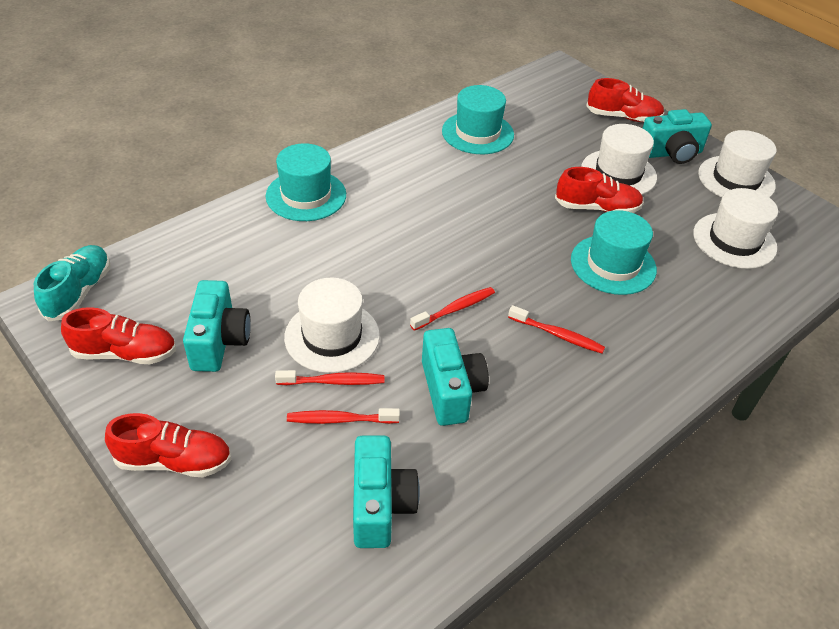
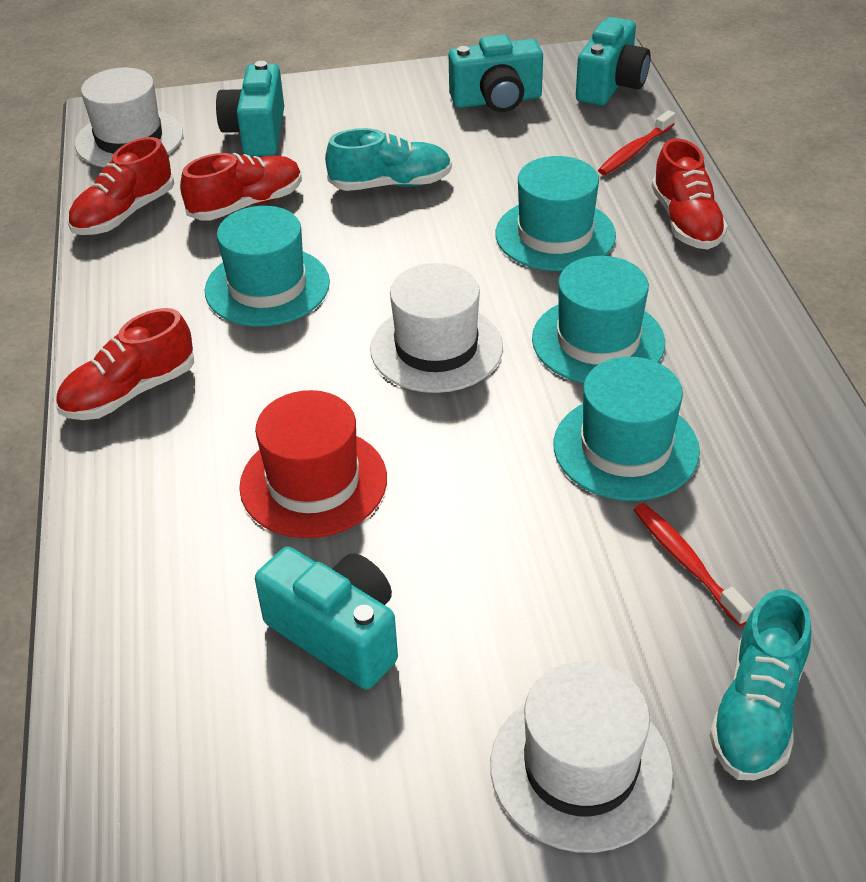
red hat: 0 -> 1
red toothbrush: 4 -> 2
turquoise hat: 3 -> 4
turquoise shoe: 1 -> 2
white hat: 4 -> 3

